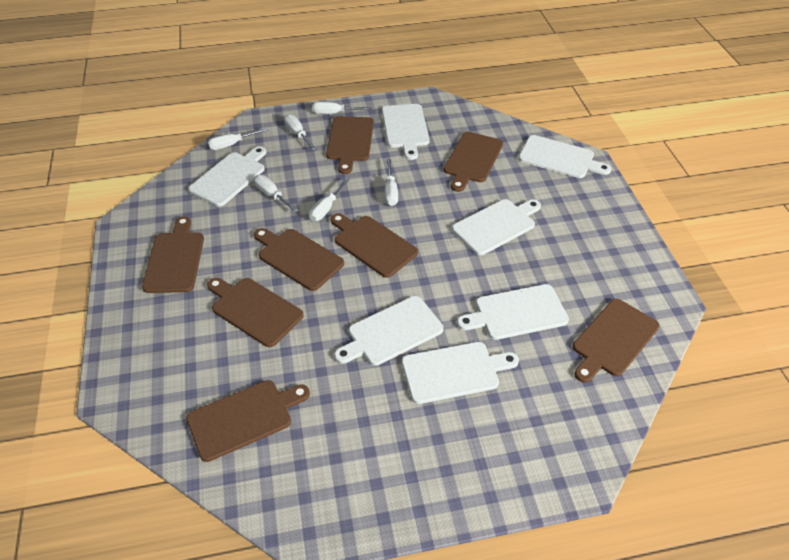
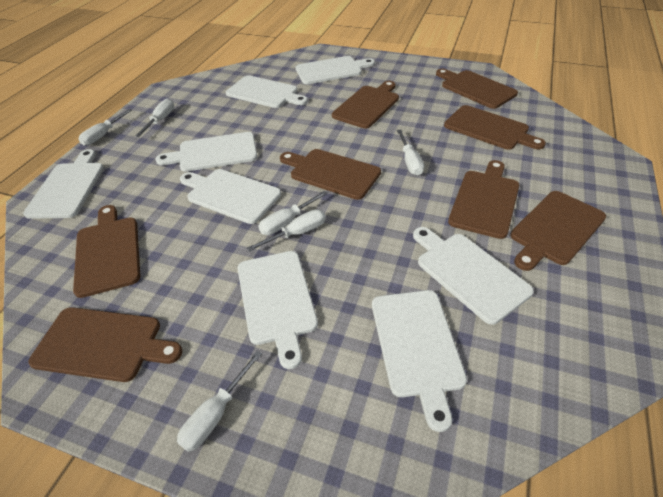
white cutting board: 7 -> 8

